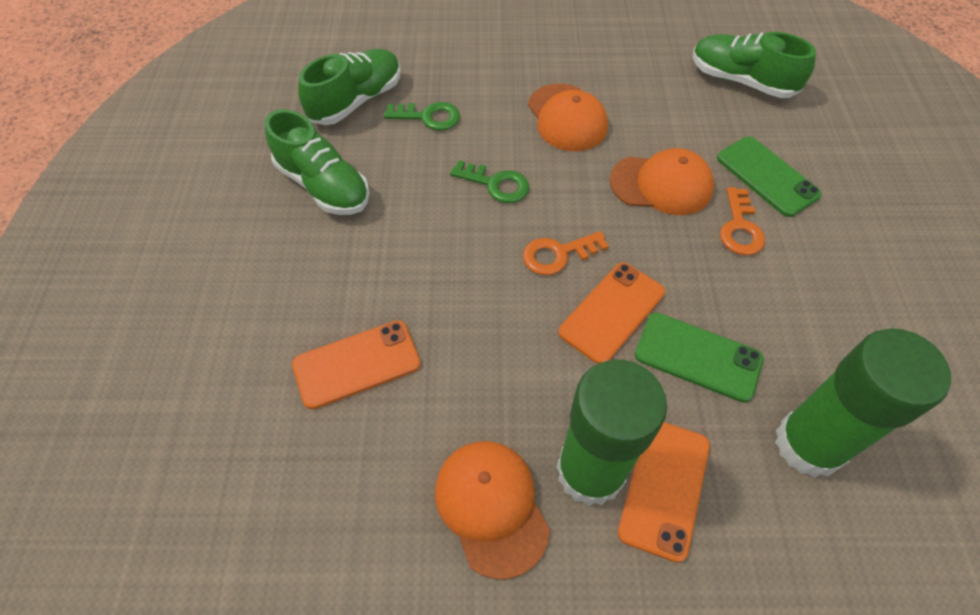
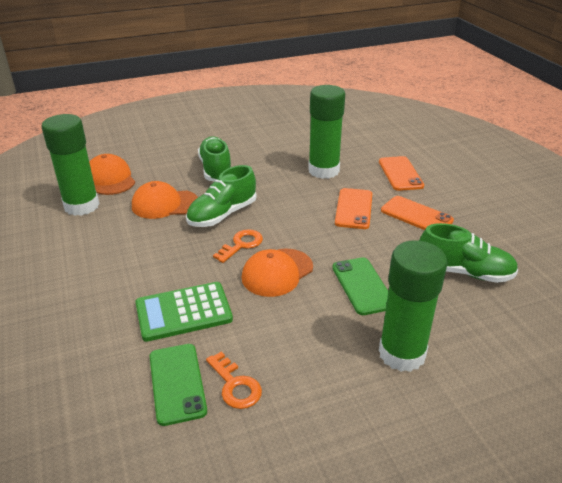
green calculator: 0 -> 1
green glue stick: 2 -> 3
green key: 2 -> 0

